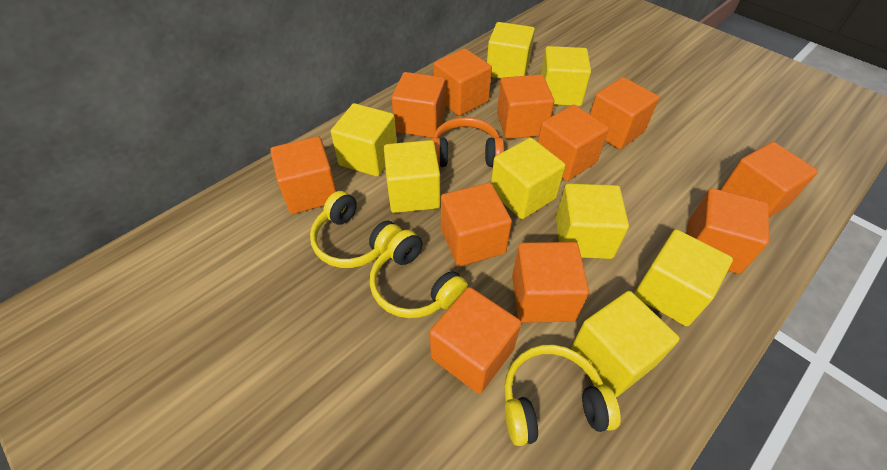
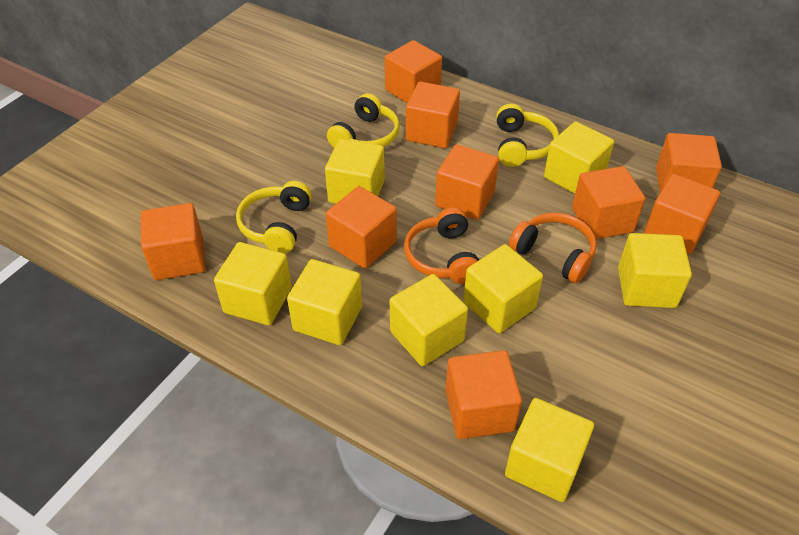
orange cube: 11 -> 9
orange headphones: 1 -> 2

